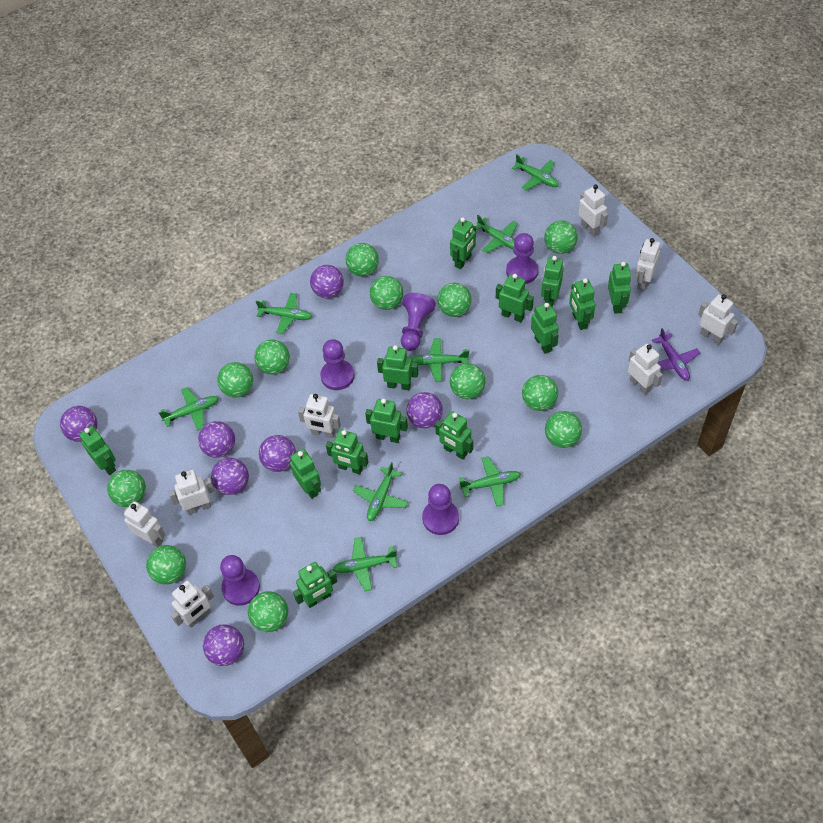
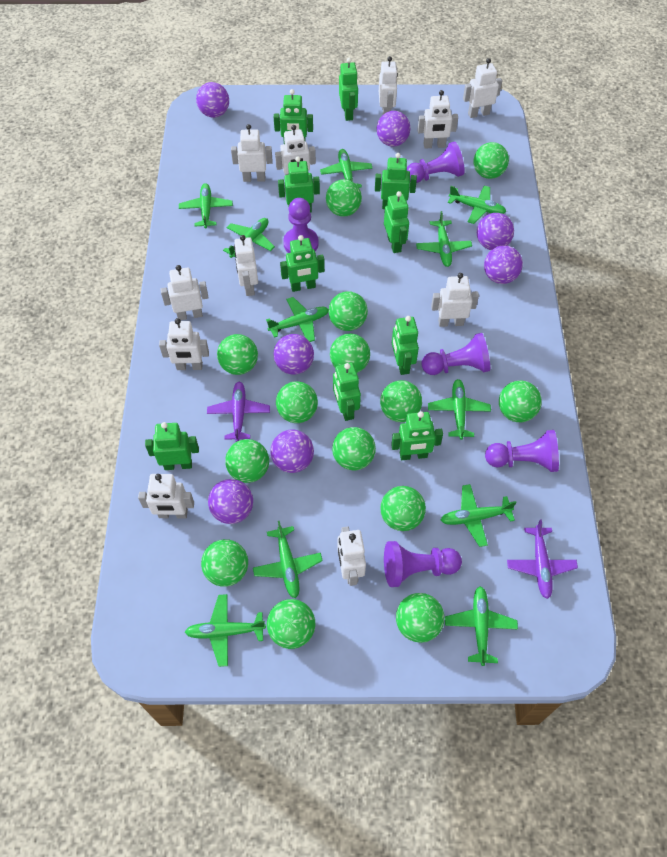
green ball: 12 -> 14
green plane: 8 -> 11
green robot: 13 -> 10
purple plane: 1 -> 2
white robot: 8 -> 11

